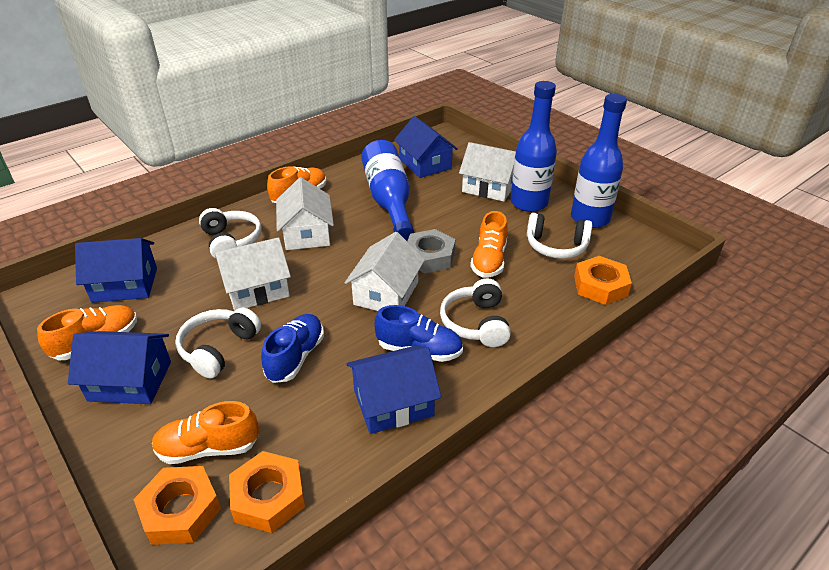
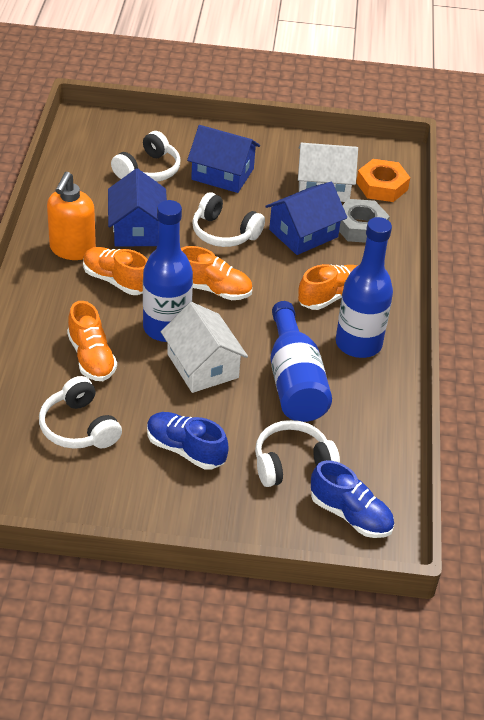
blue house: 4 -> 3
orange nut: 3 -> 1
orange soap dispenser: 0 -> 1
white house: 4 -> 2

